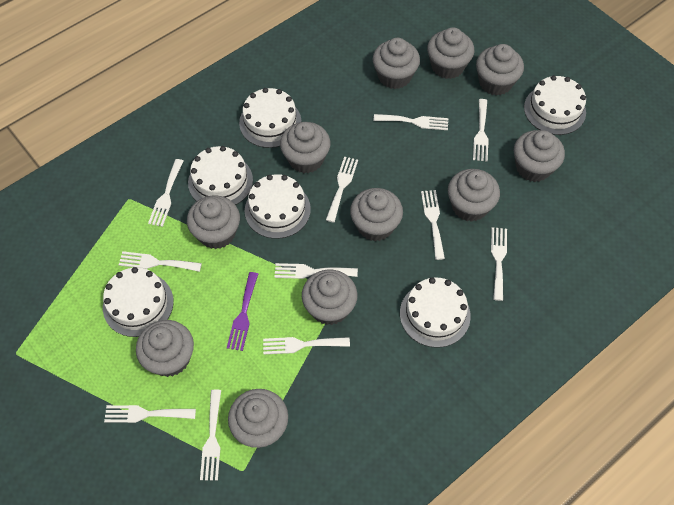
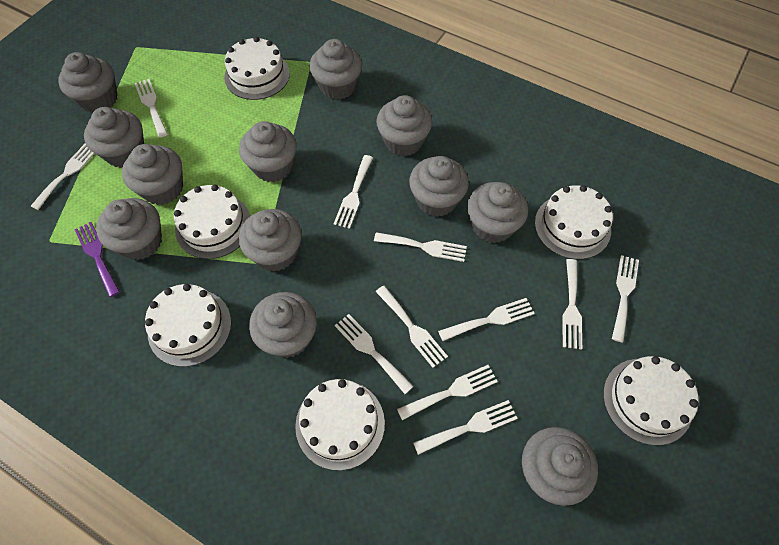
grey cupcake: 11 -> 12

